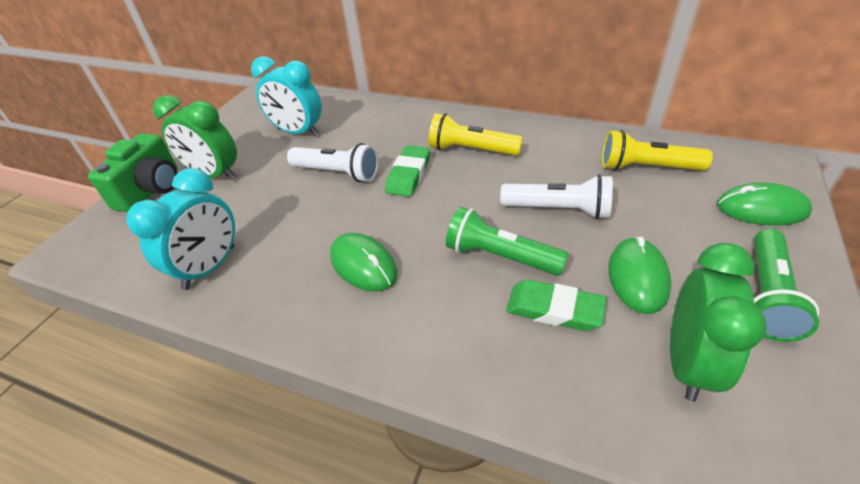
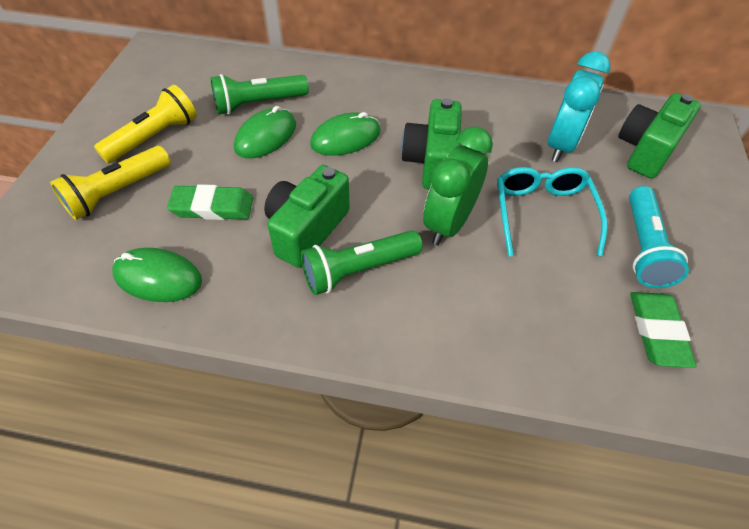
green camera: 1 -> 3
green clock: 2 -> 1
turquoise clock: 2 -> 1
turquoise flashlight: 0 -> 1
turquoise glasses: 0 -> 1
white flashlight: 2 -> 0

